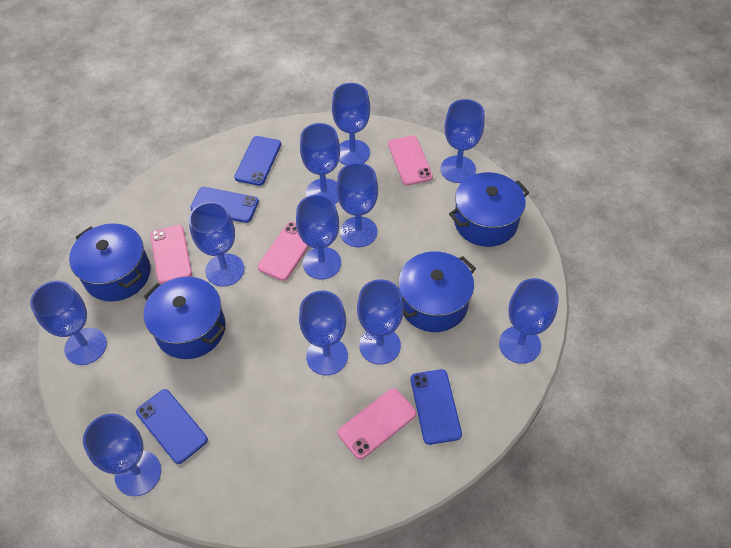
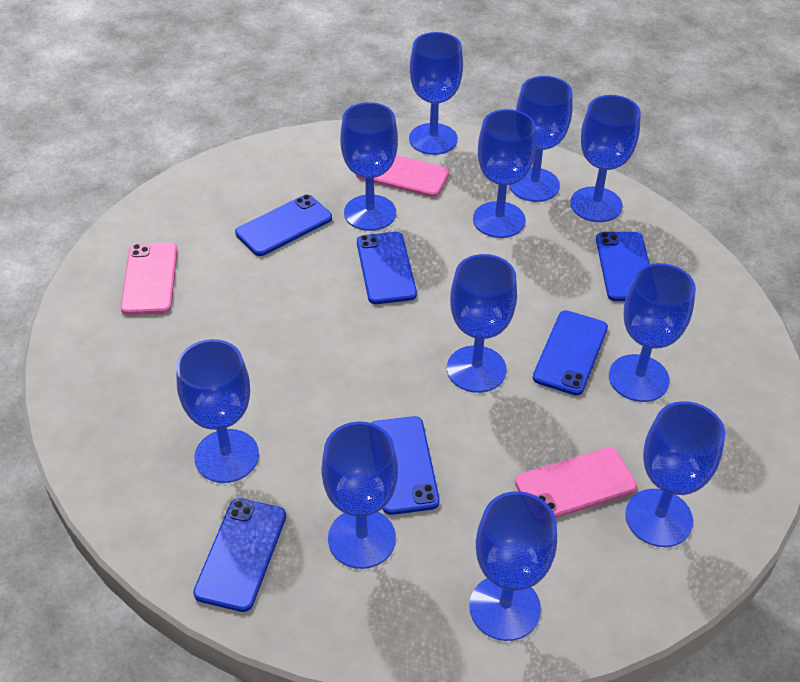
blue phone: 4 -> 6
blue pot: 4 -> 0
pink phone: 4 -> 3

